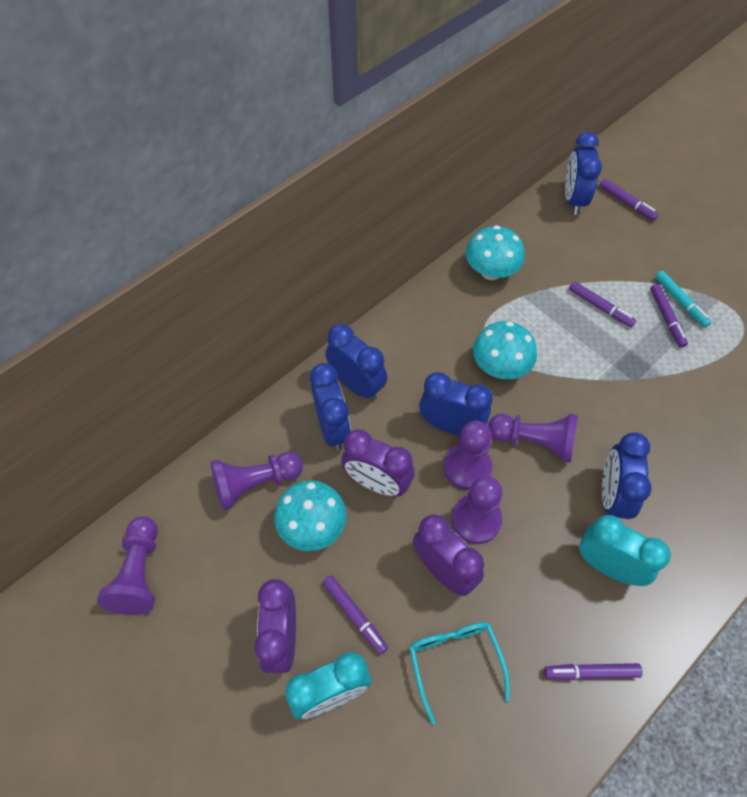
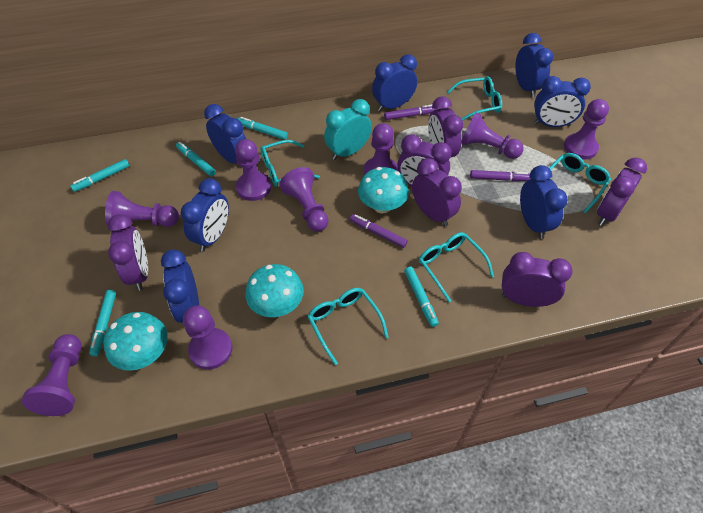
blue clock: 5 -> 7
purple clock: 3 -> 6
purple marker: 5 -> 3
purple pawn: 5 -> 8
turquoise clock: 2 -> 1
turquoise glasses: 1 -> 5
turquoise marker: 1 -> 5

